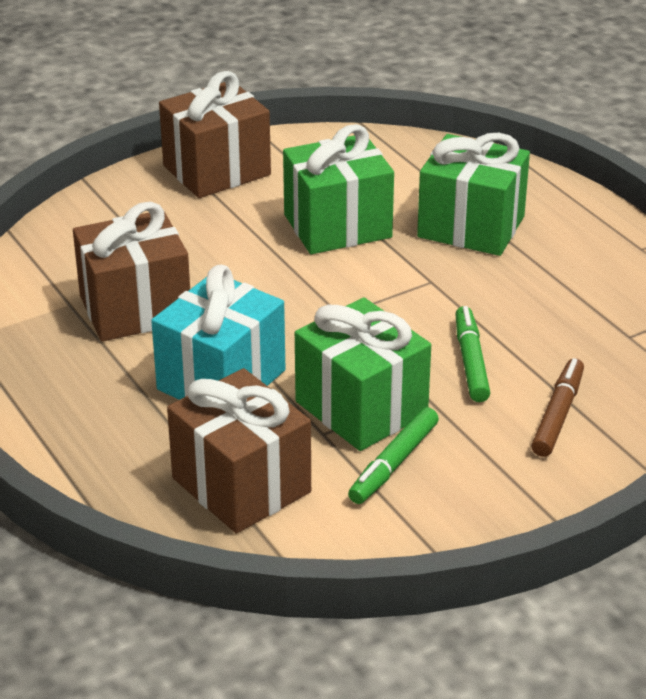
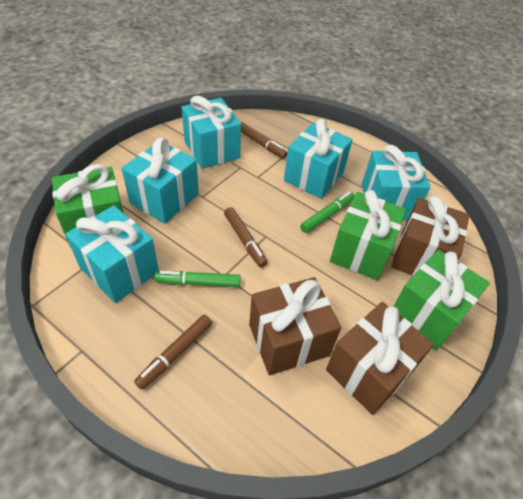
brown marker: 1 -> 3
turquoise gift: 1 -> 5

